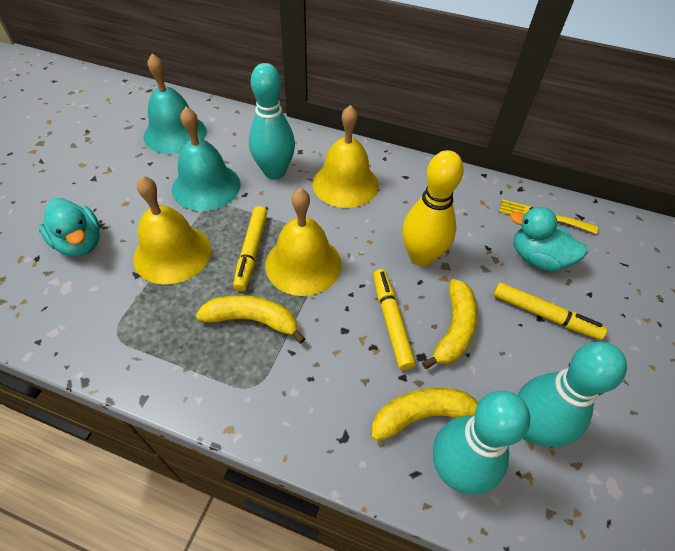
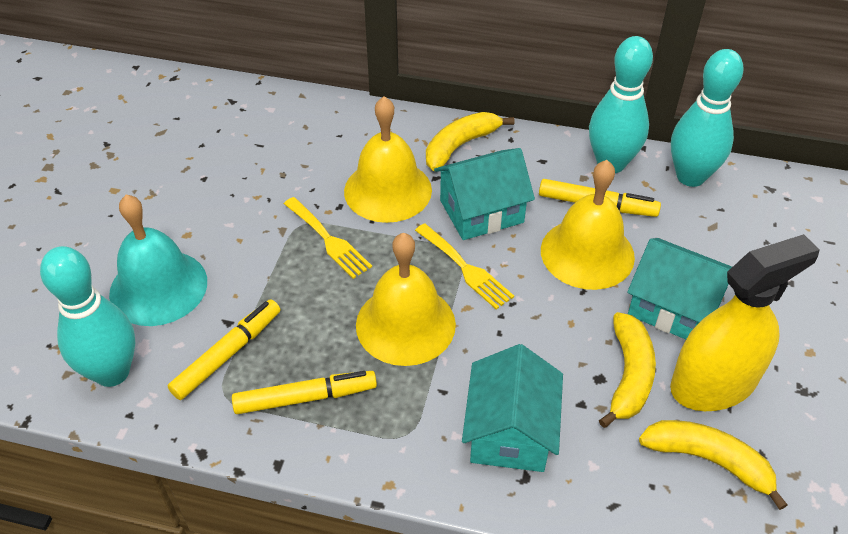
turquoise bell: 2 -> 1
turquoise duck: 2 -> 0
turquoise house: 0 -> 3
yellow bowling pin: 1 -> 0
yellow fork: 1 -> 2
yellow spray bottle: 0 -> 1

